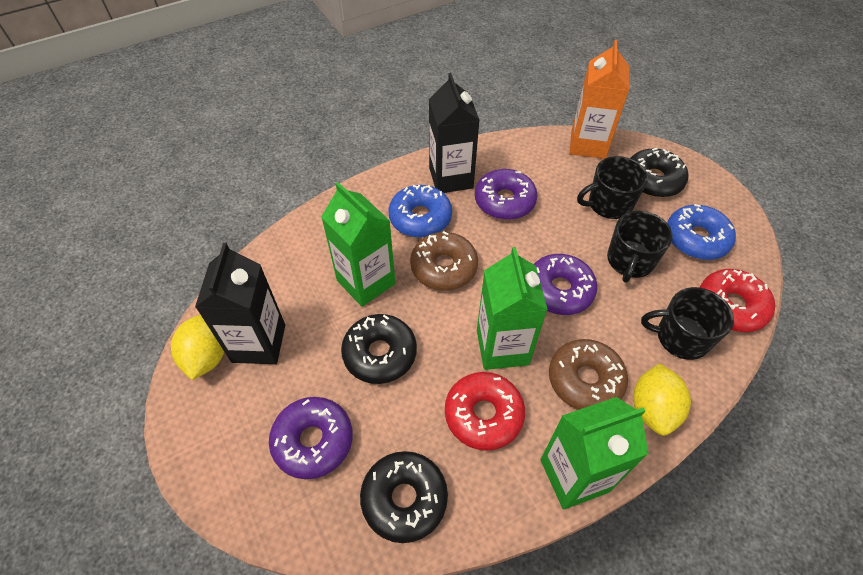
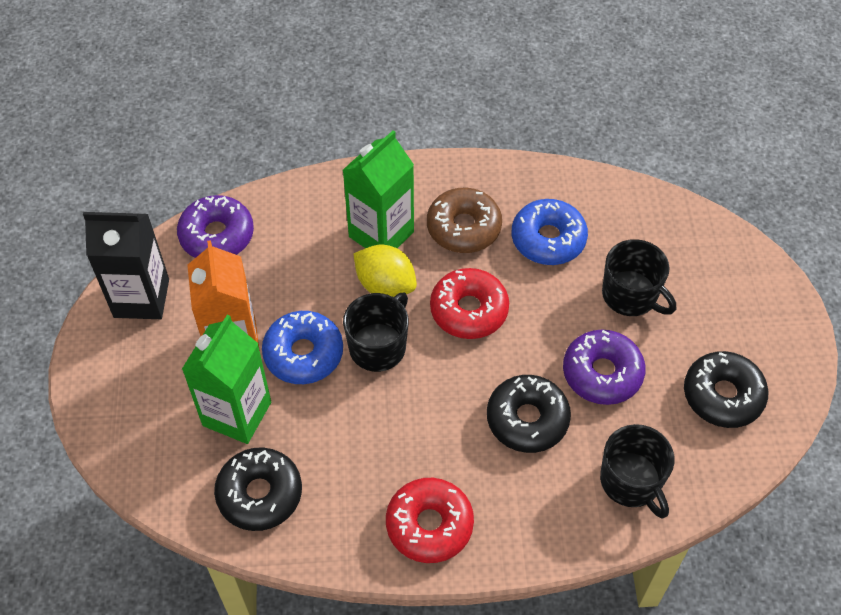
black carton: 2 -> 1
brown donut: 2 -> 1
green carton: 3 -> 2
purple donut: 3 -> 2
yellow lemon: 2 -> 1

